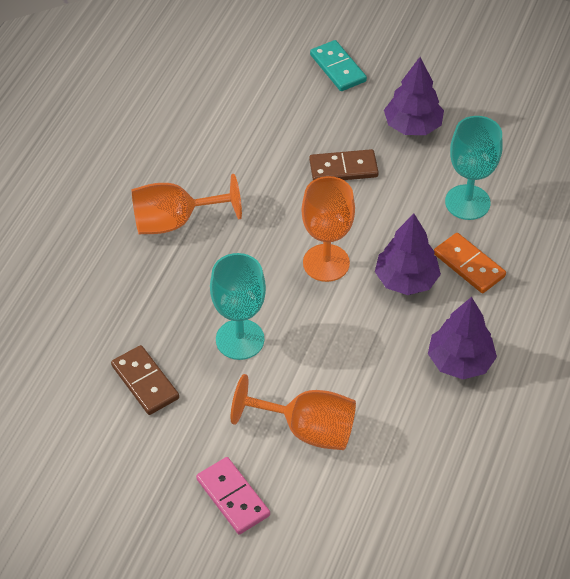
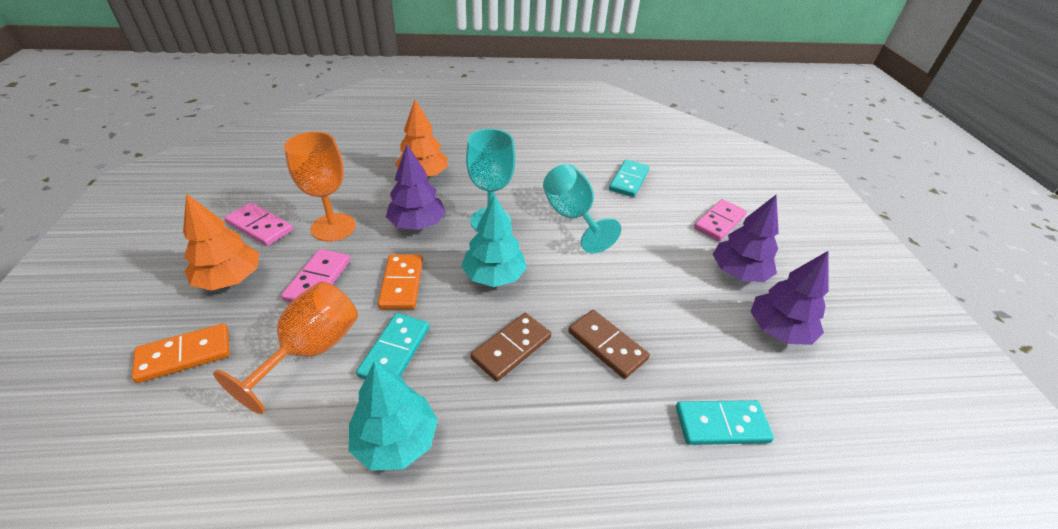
orange domino: 1 -> 2
orange goblet: 3 -> 2
orange tree: 0 -> 2
pink domino: 1 -> 3
turquoise domino: 1 -> 3
turquoise tree: 0 -> 2

